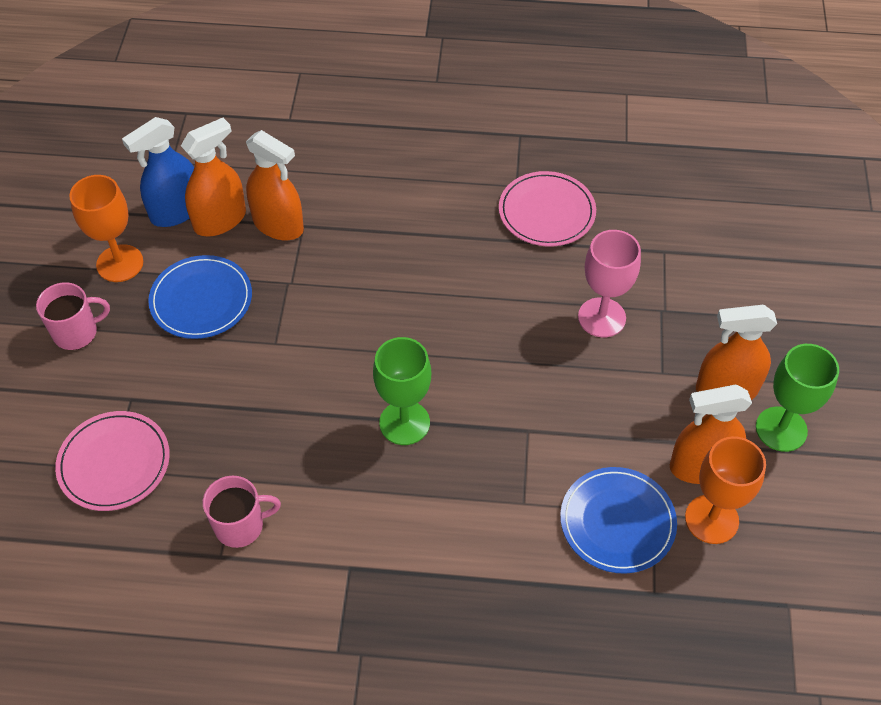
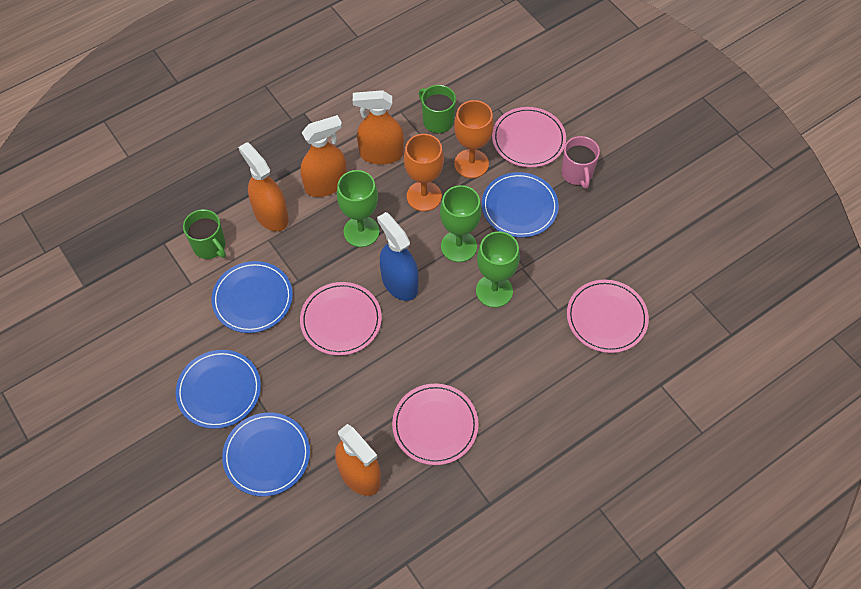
blue plate: 2 -> 4
green goblet: 2 -> 3
green mug: 0 -> 2
pink goblet: 1 -> 0
pink mug: 2 -> 1
pink plate: 2 -> 4

